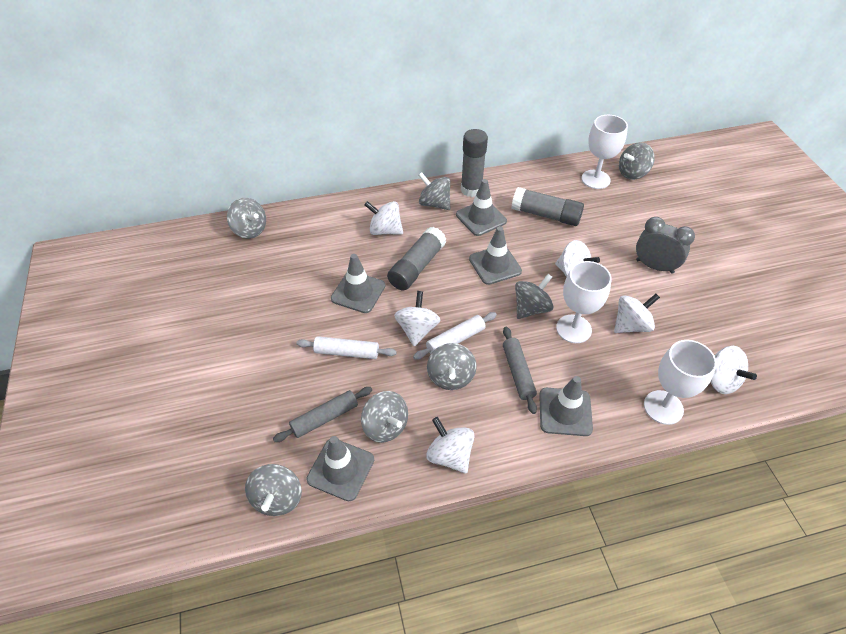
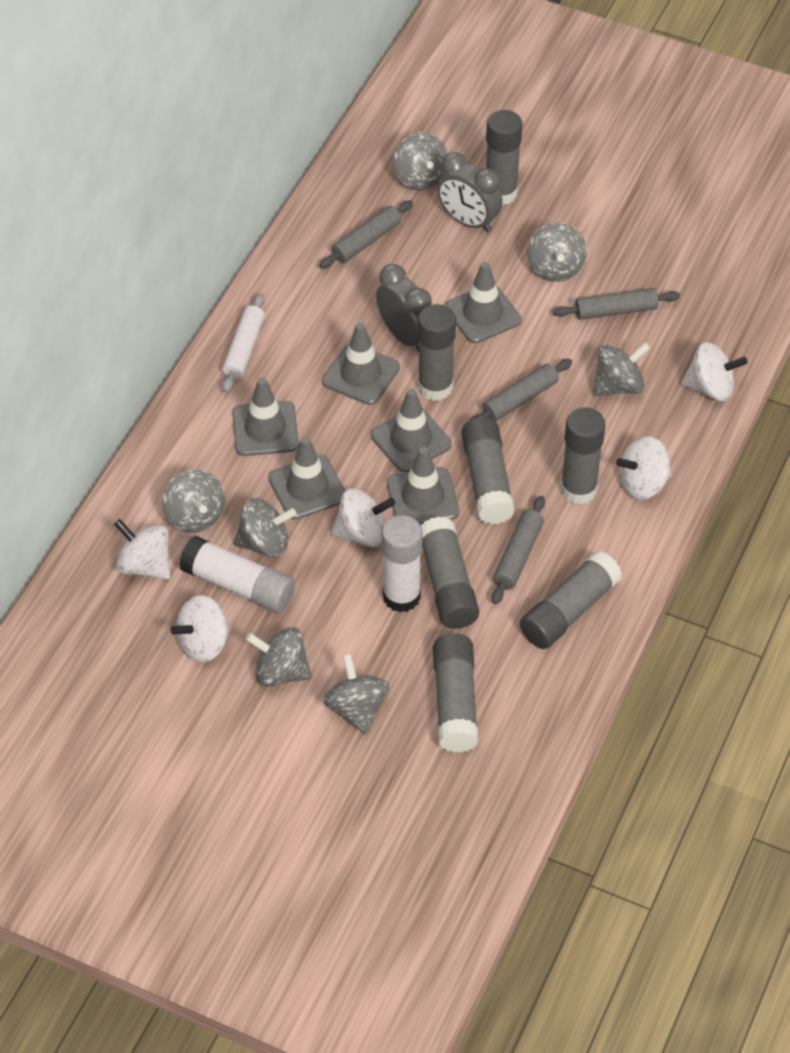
grey clock: 1 -> 2
grey glue stick: 3 -> 7
grey rolling pin: 2 -> 4
grey traffic cone: 5 -> 6
white glue stick: 0 -> 2
white goblet: 3 -> 0
white rolling pin: 2 -> 1
white spinning top: 6 -> 5

